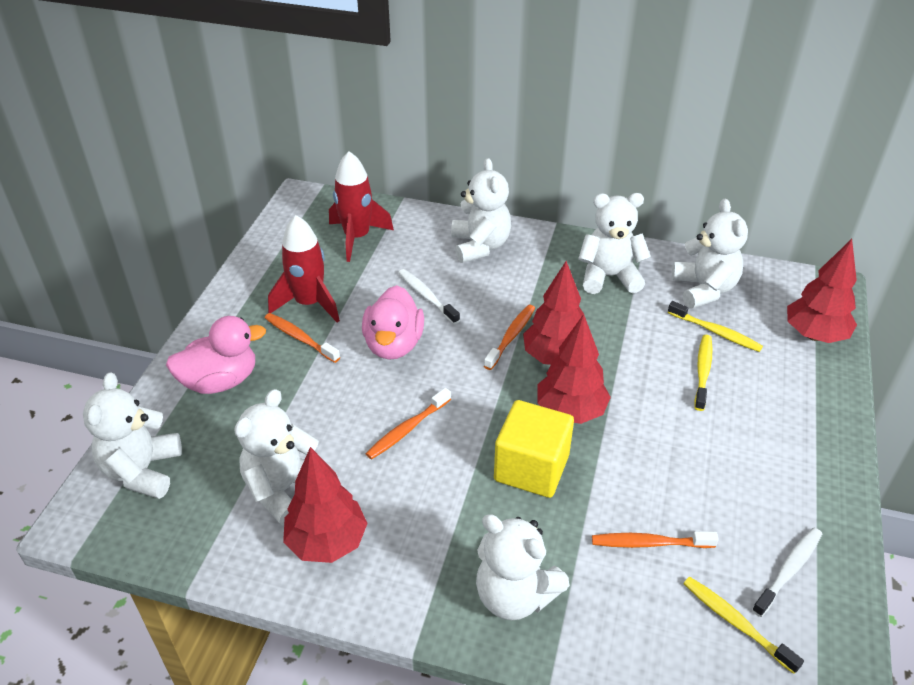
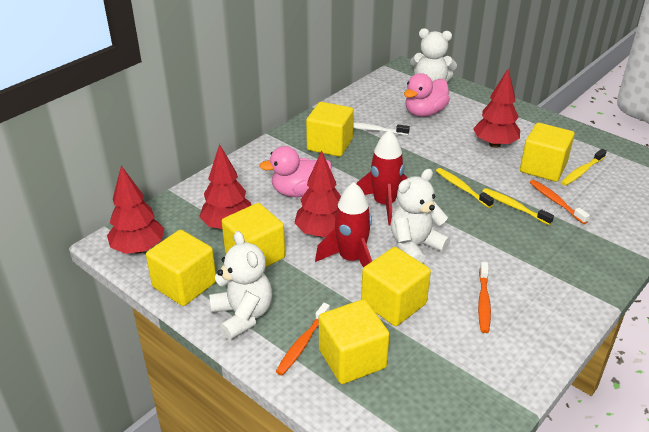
orange toothbrush: 4 -> 3
white teddy bear: 6 -> 3
white toothbrush: 2 -> 1
yellow cube: 1 -> 6

